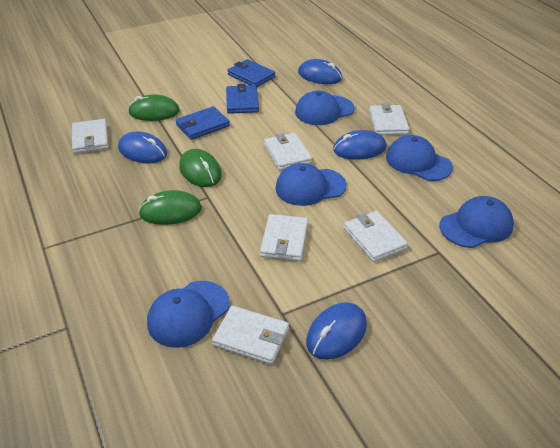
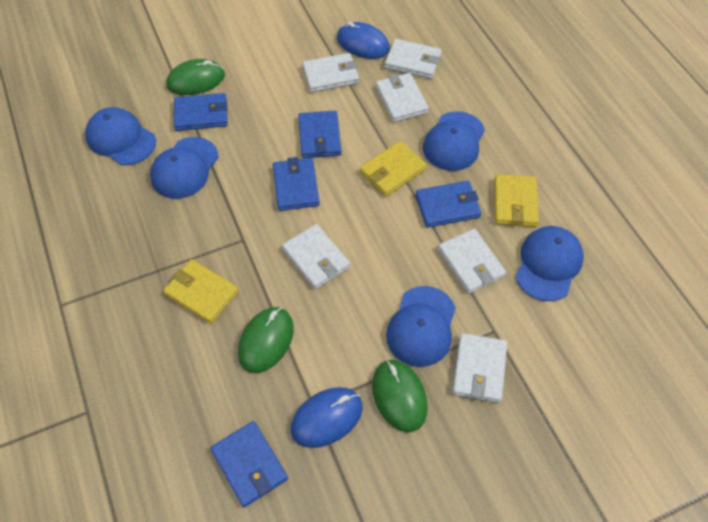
blue mouse: 4 -> 2
blue wallet: 3 -> 5
yellow wallet: 0 -> 3

